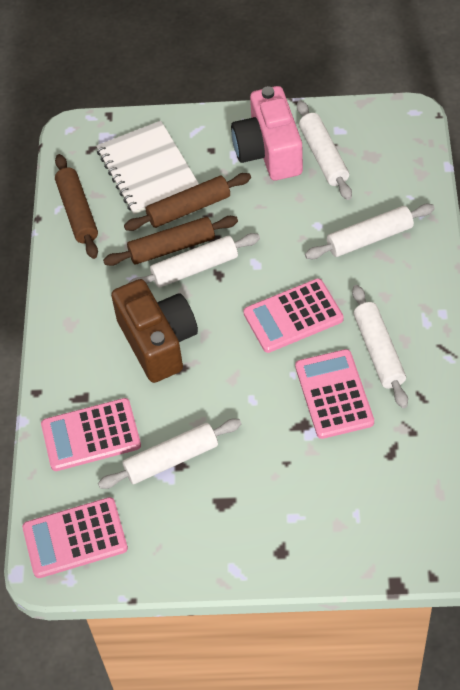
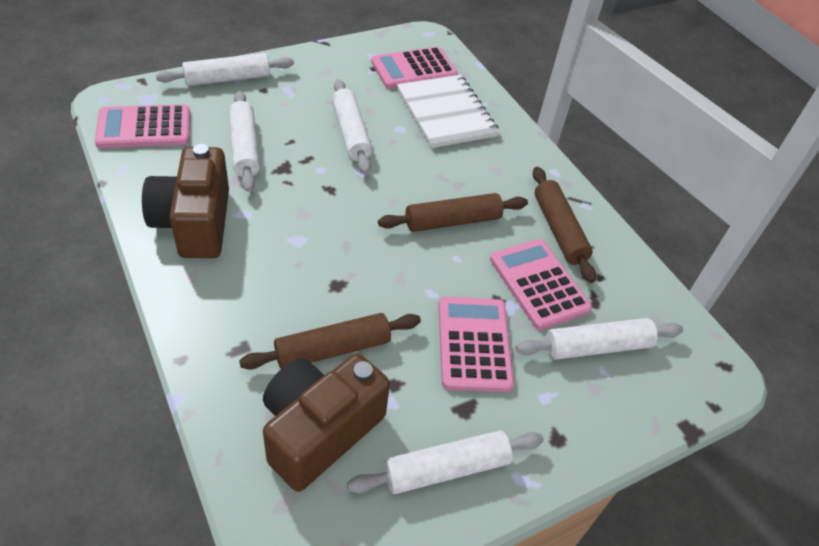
brown camera: 1 -> 2
pink camera: 1 -> 0

